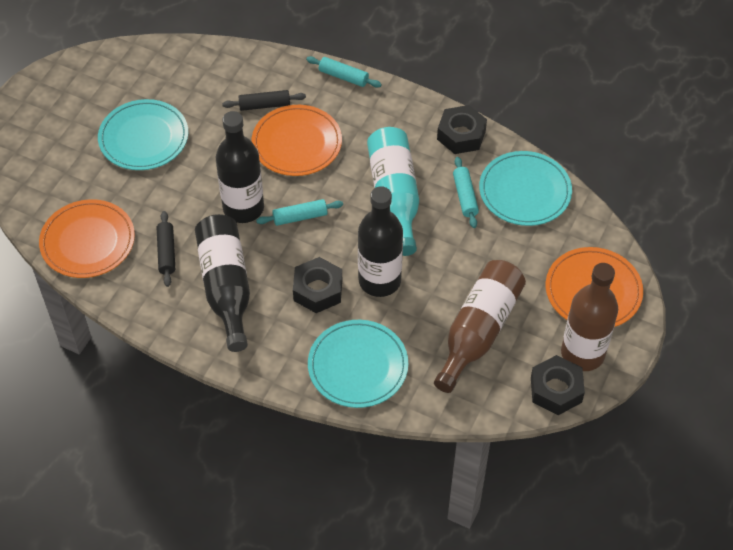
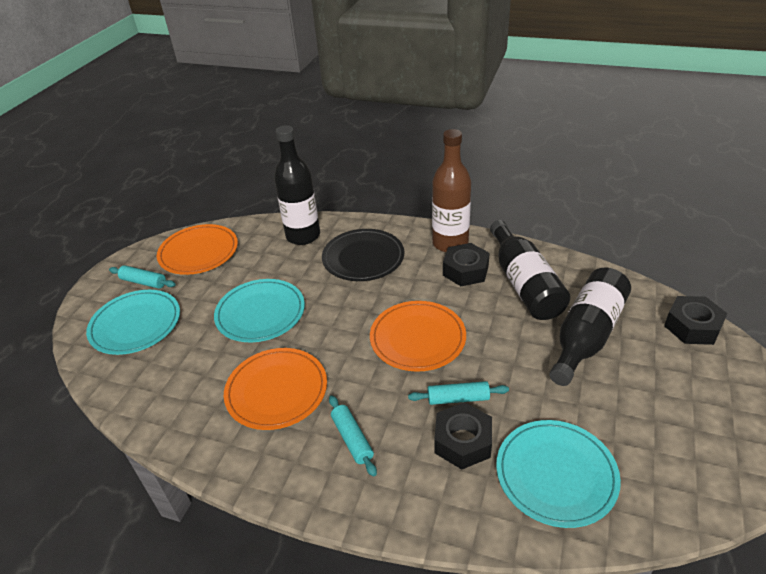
black plate: 0 -> 1
black rolling pin: 2 -> 0
brown bottle: 2 -> 1
turquoise bottle: 1 -> 0

